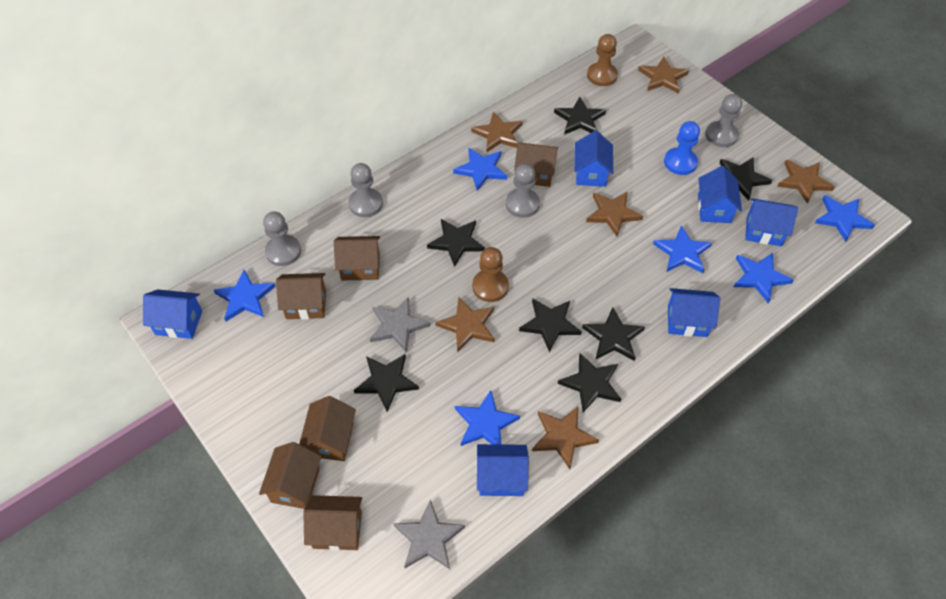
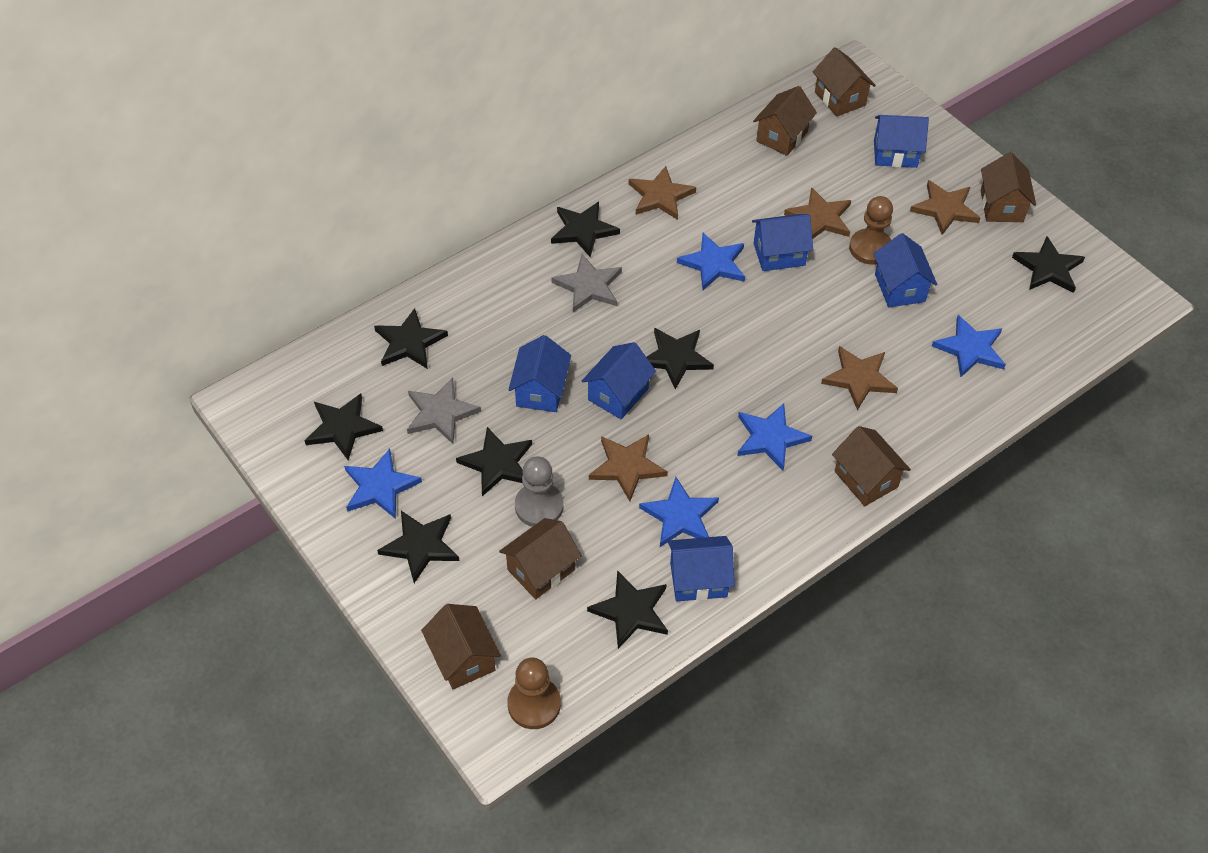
black star: 7 -> 8
blue pawn: 1 -> 0
blue star: 6 -> 5
brown star: 6 -> 5
grey pawn: 4 -> 1

